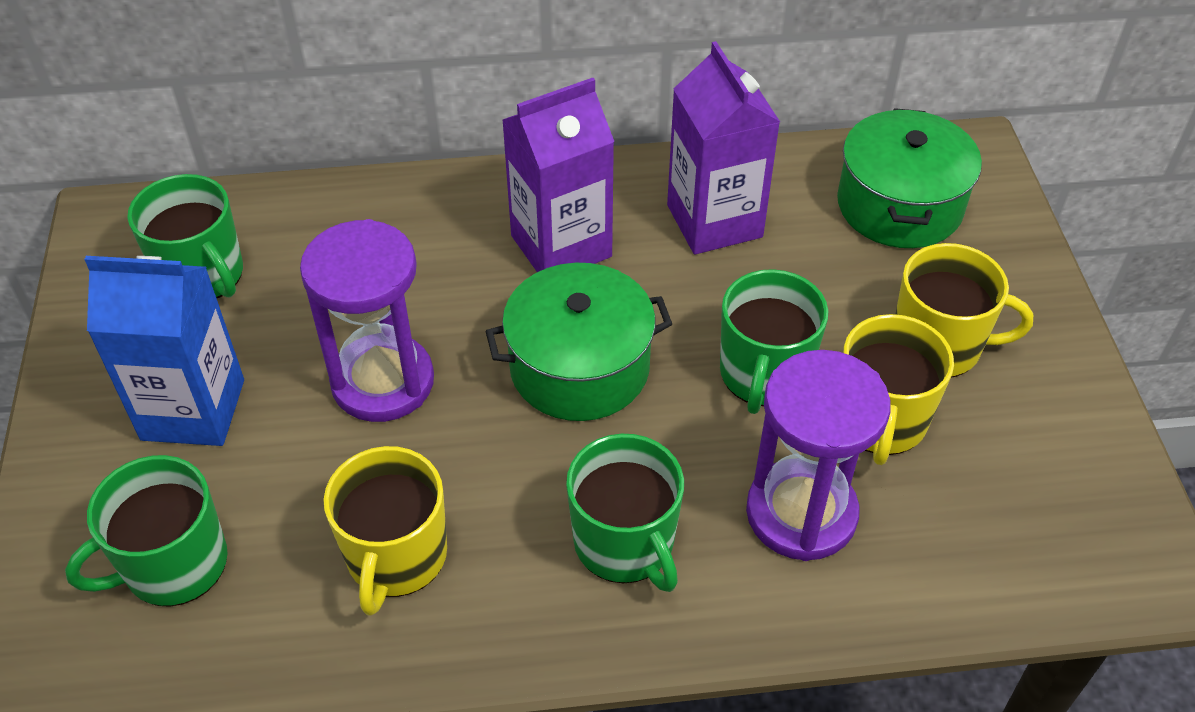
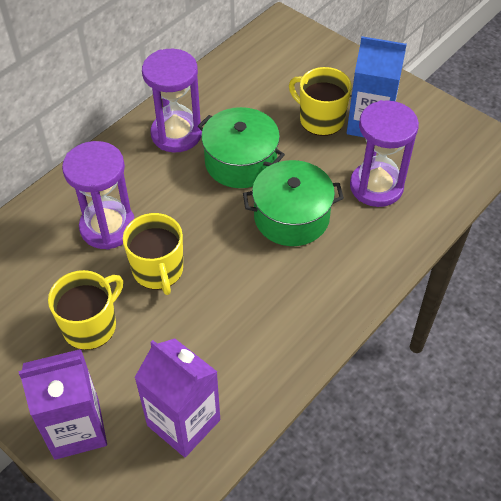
green mug: 4 -> 0
purple hourglass: 2 -> 3

